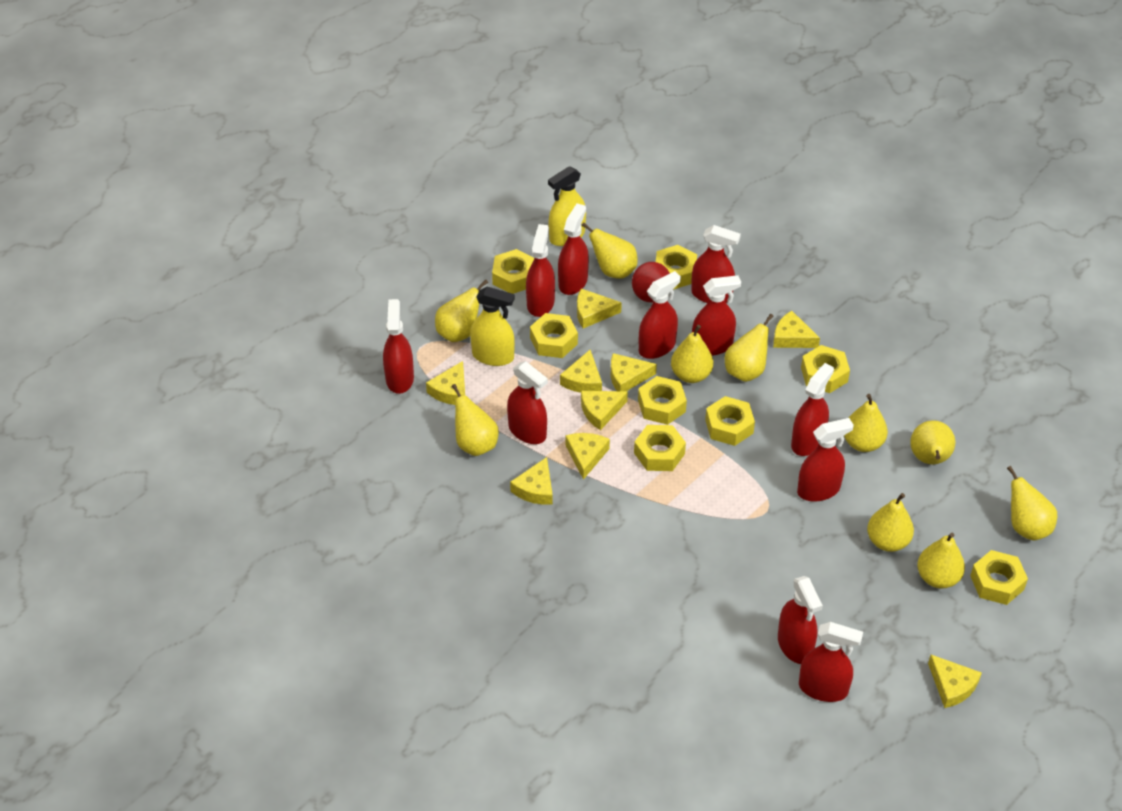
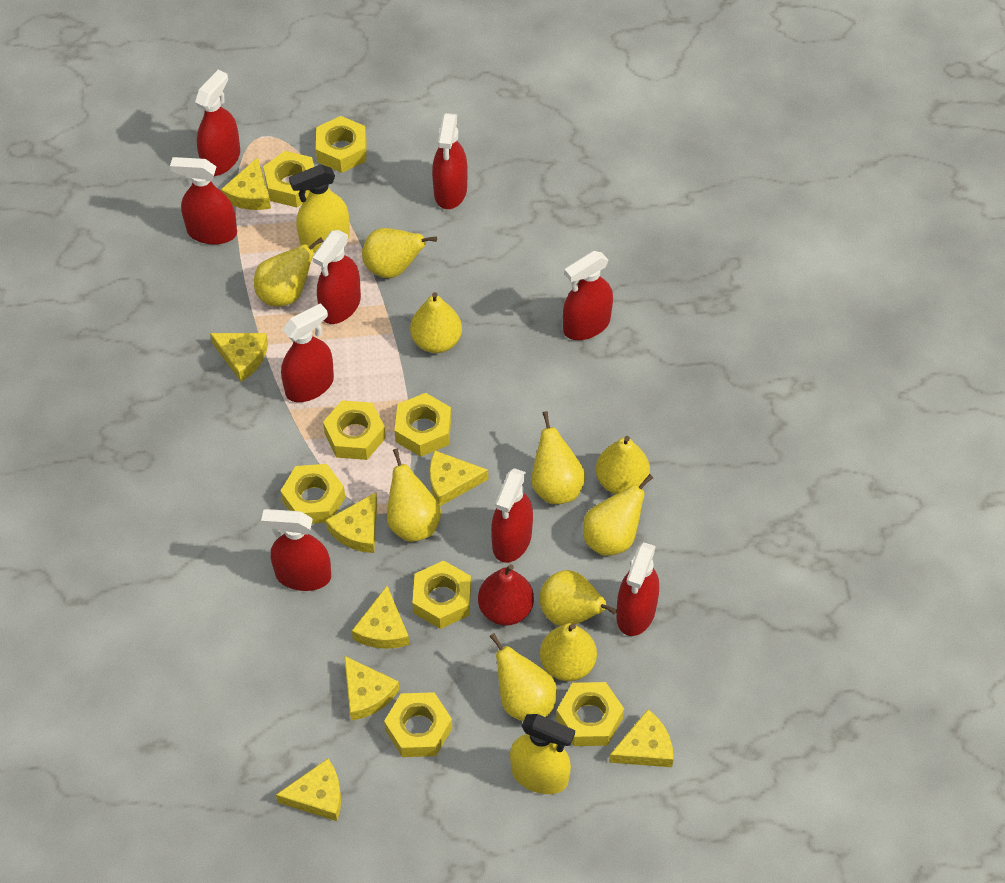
red spray bottle: 11 -> 9
yellow cheese: 9 -> 8

